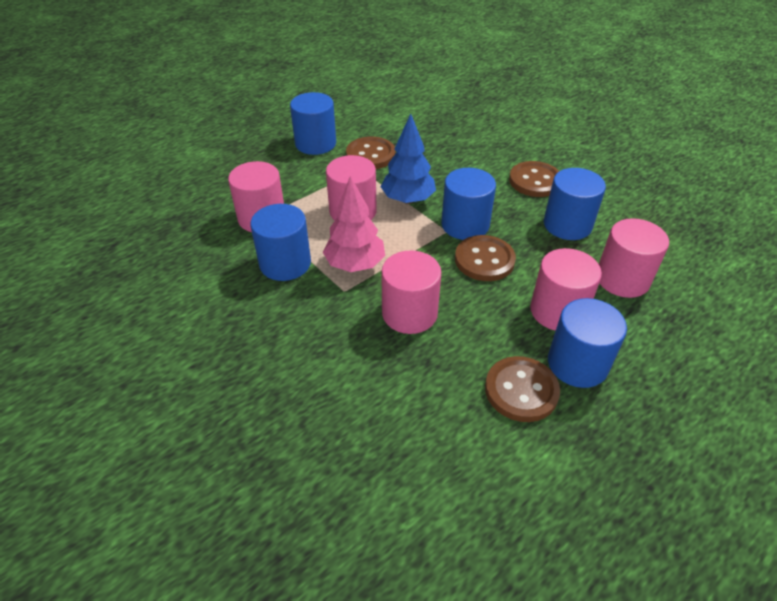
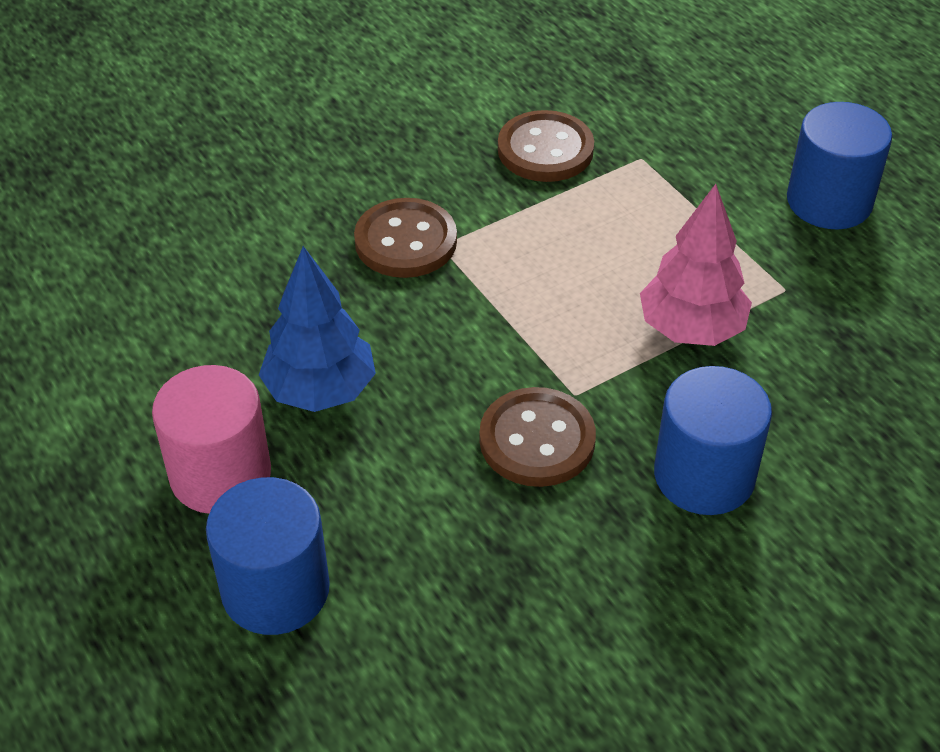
blue cylinder: 5 -> 3
brown button: 4 -> 3
pink cylinder: 5 -> 1

